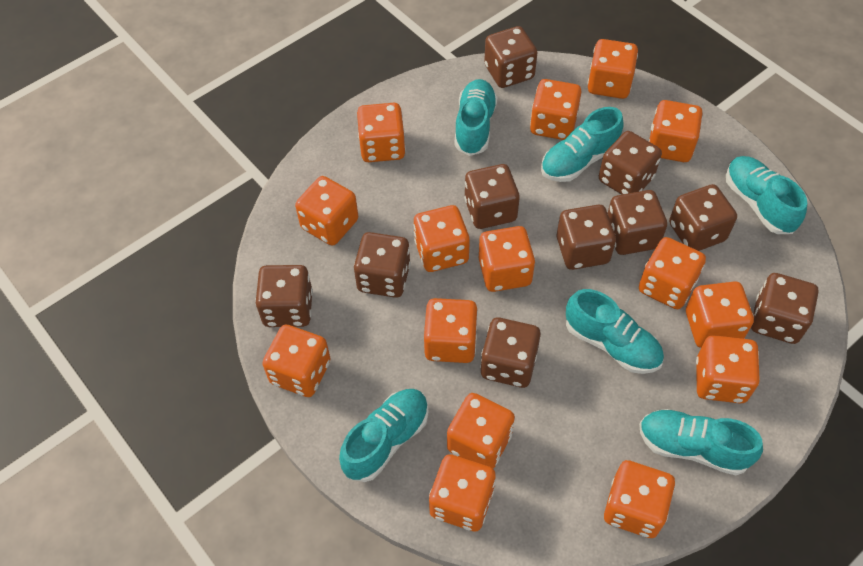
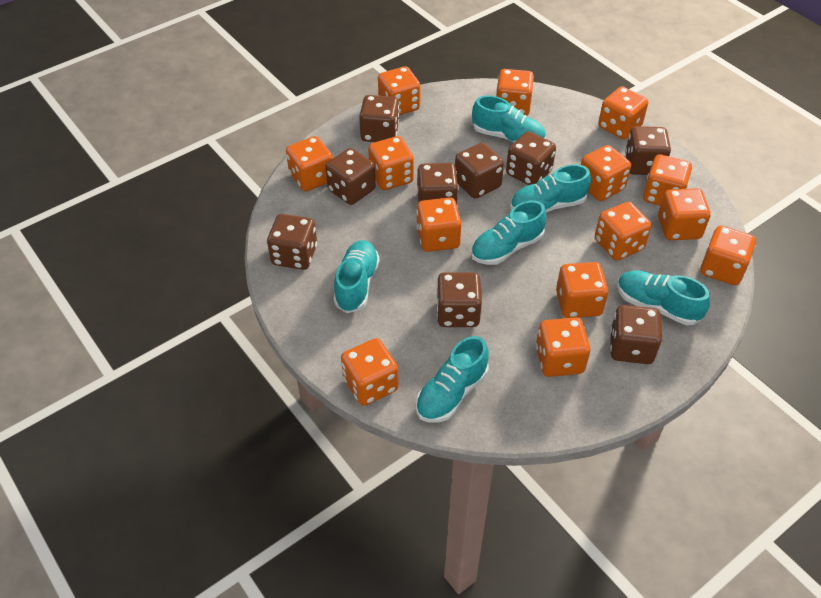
brown dice: 10 -> 9
orange dice: 15 -> 14

